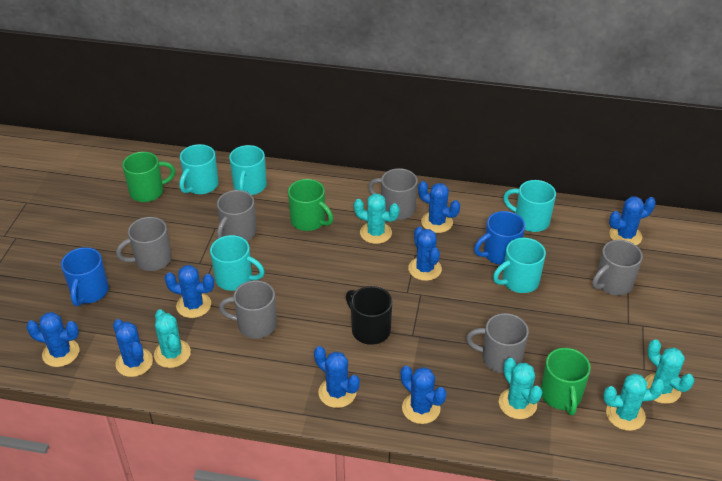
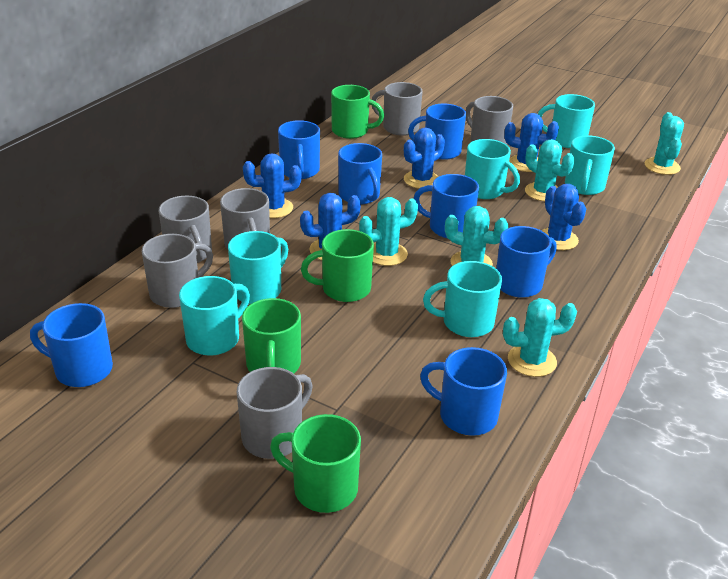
black mug: 1 -> 0
blue cactus: 8 -> 5
blue mug: 2 -> 7
green mug: 3 -> 4
turquoise mug: 5 -> 6

